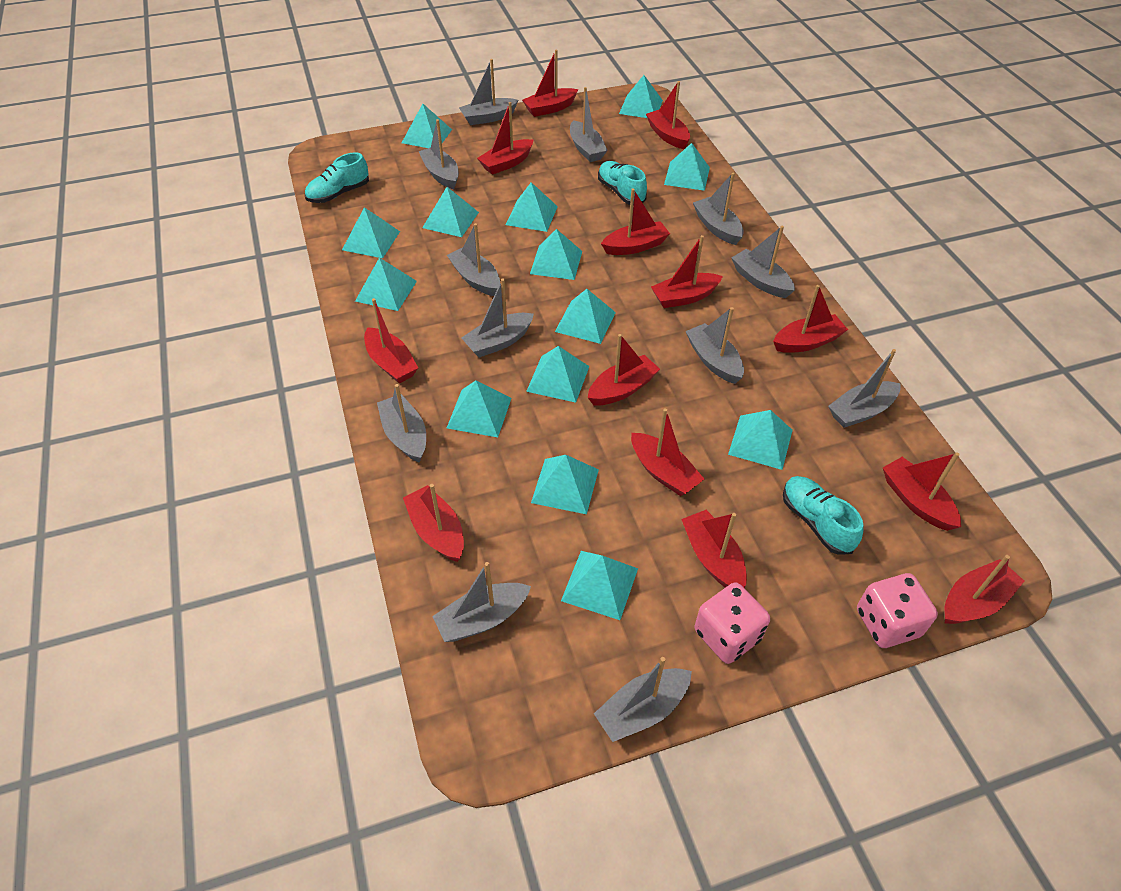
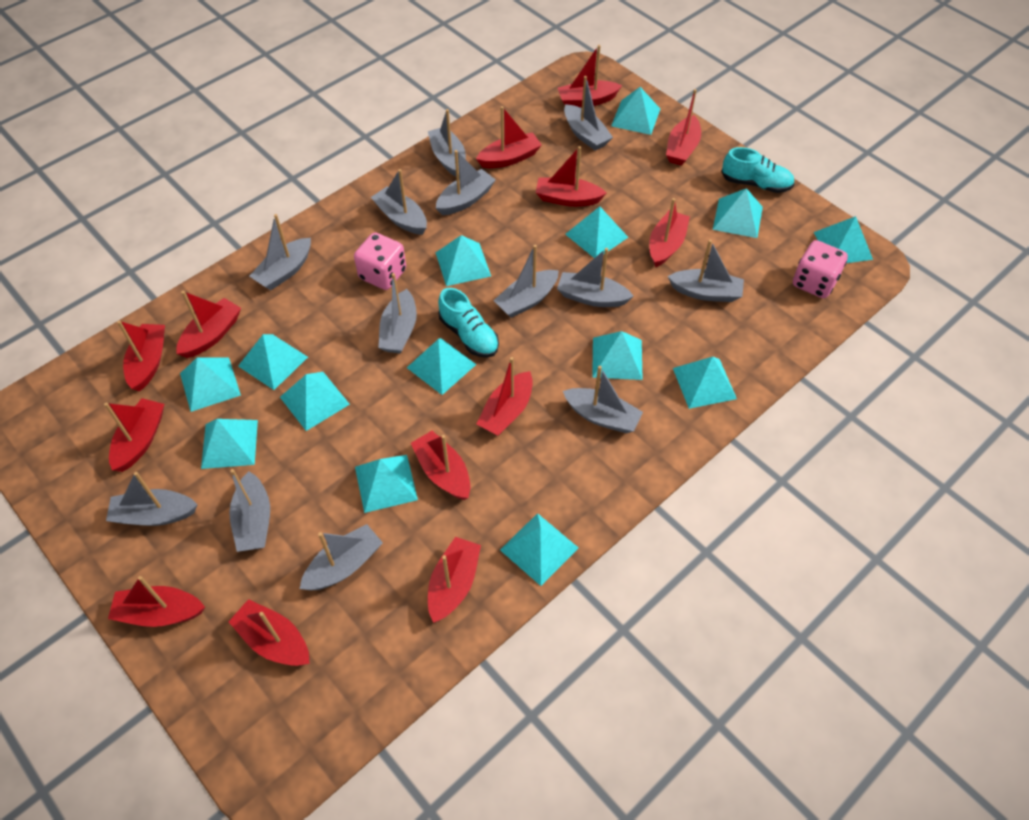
grey boat: 12 -> 13
turquoise shoe: 3 -> 2

